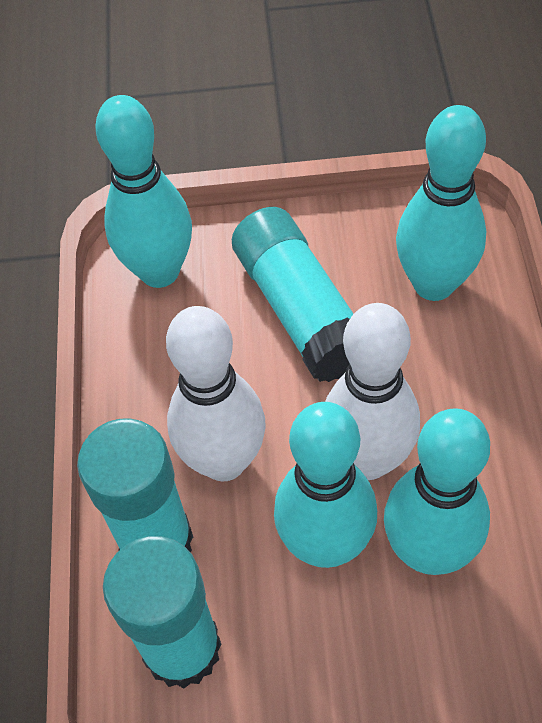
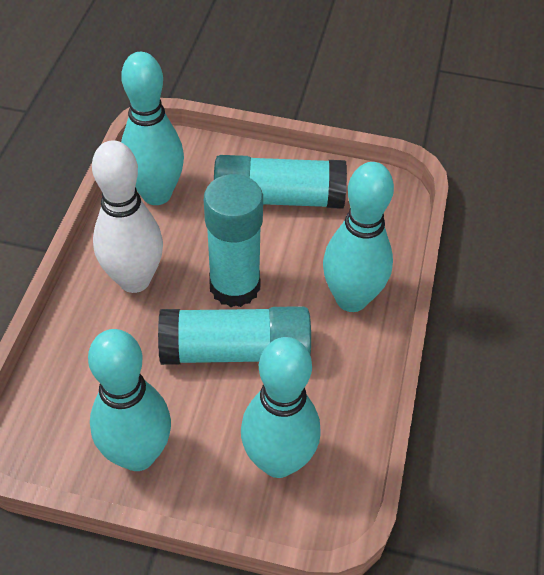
white bowling pin: 2 -> 1

